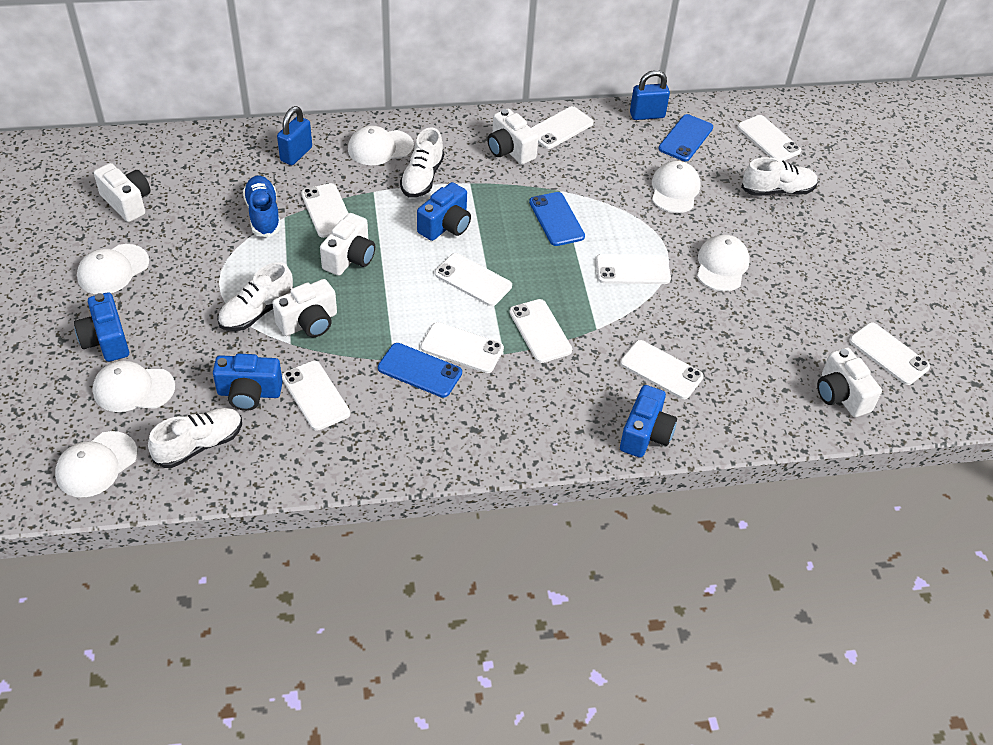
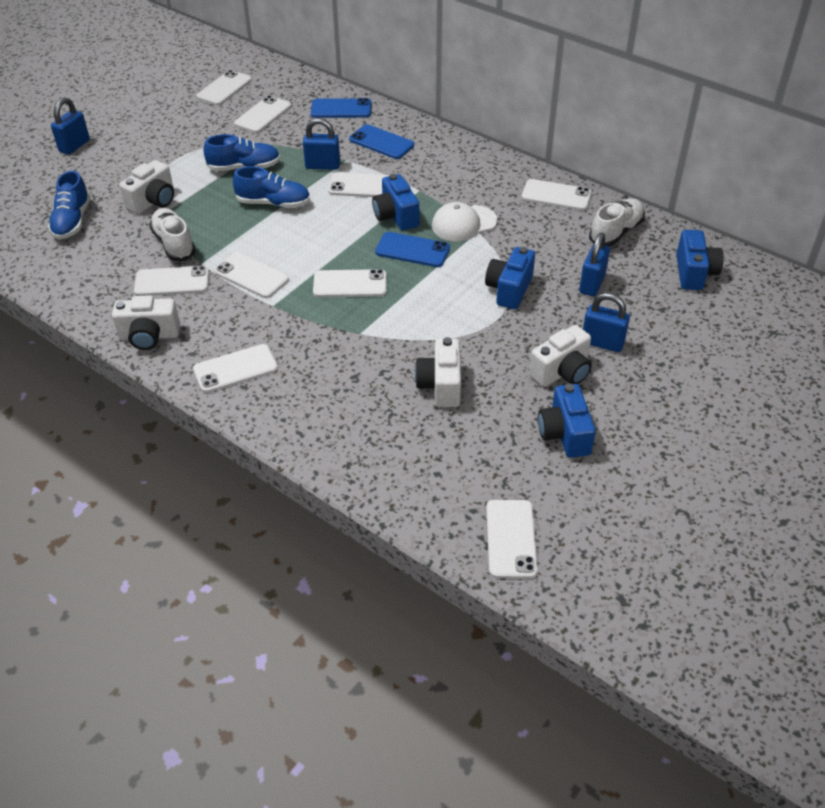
blue padlock: 2 -> 4
blue shoe: 1 -> 3
white camera: 5 -> 4
white cap: 6 -> 1
white phone: 10 -> 9
white shoe: 4 -> 2

